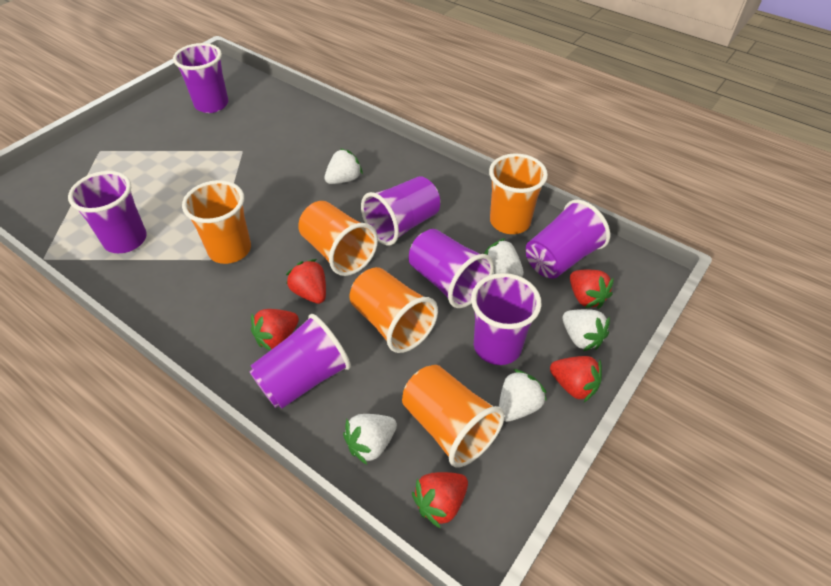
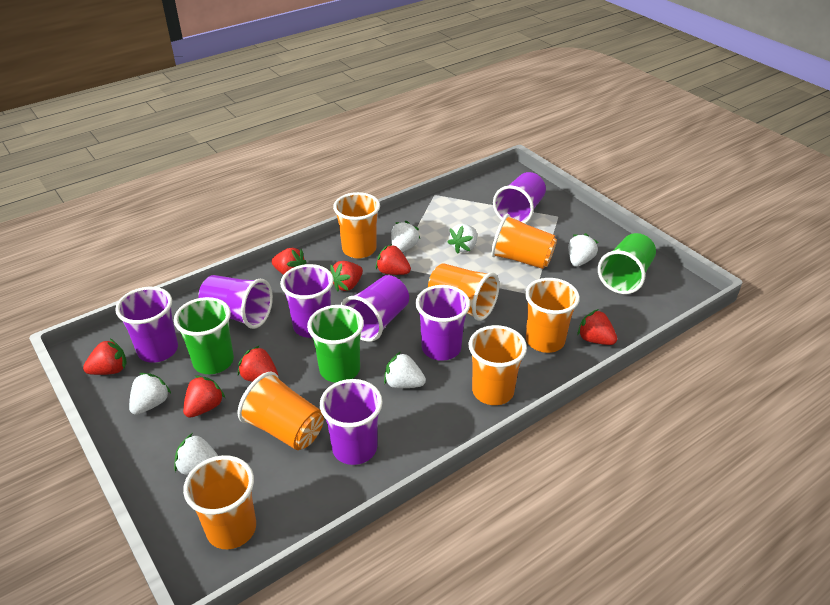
green cup: 0 -> 3
orange cup: 5 -> 7
red strawberry: 5 -> 7
white strawberry: 5 -> 6

